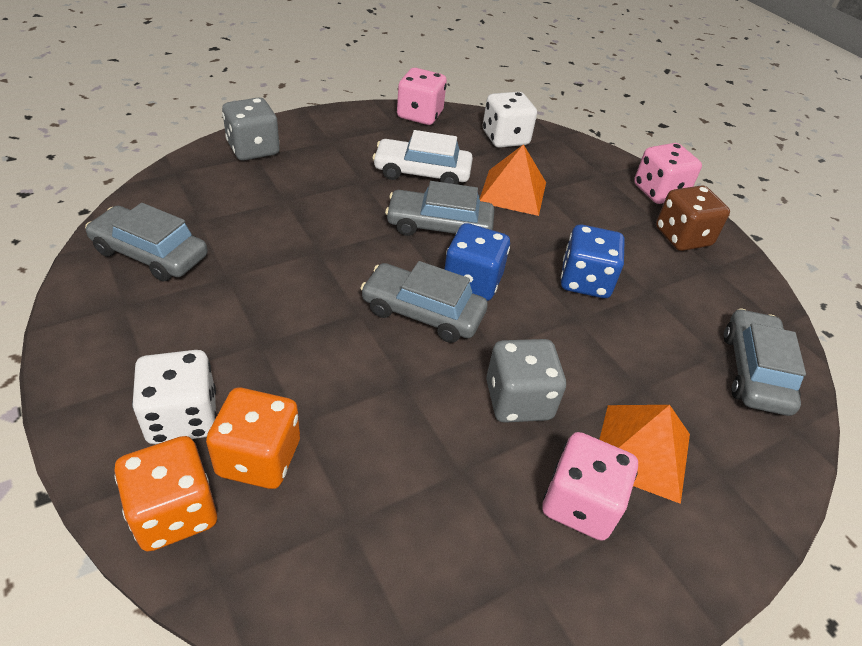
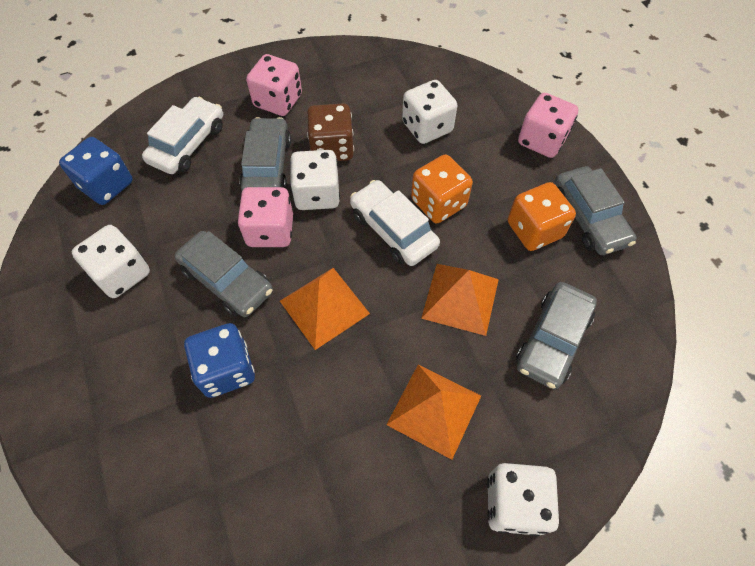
grey dice: 2 -> 0
orange pyramid: 2 -> 3
white car: 1 -> 2
white dice: 2 -> 4

